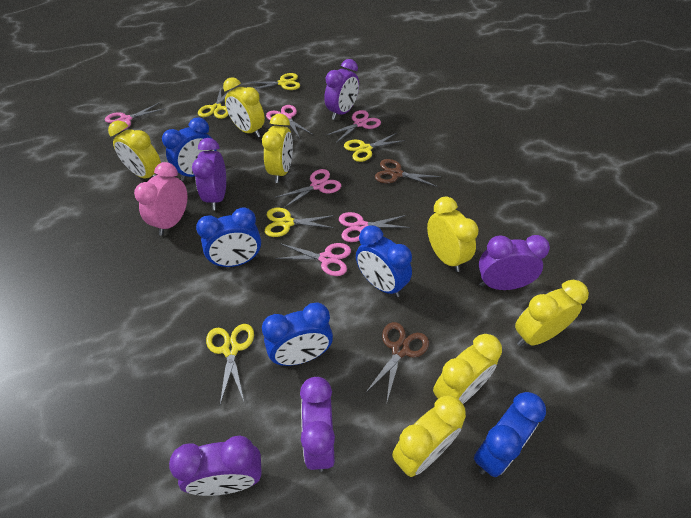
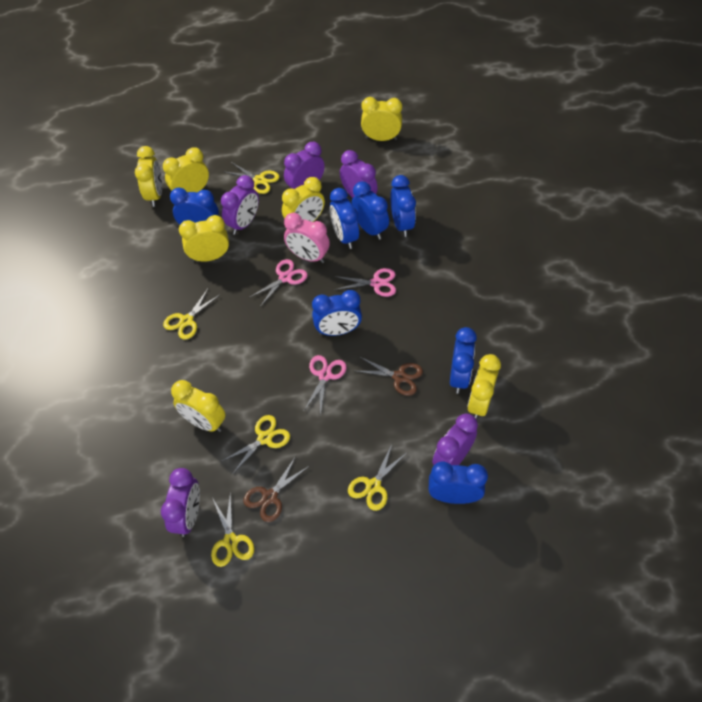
blue clock: 5 -> 7
pink scissors: 6 -> 3

